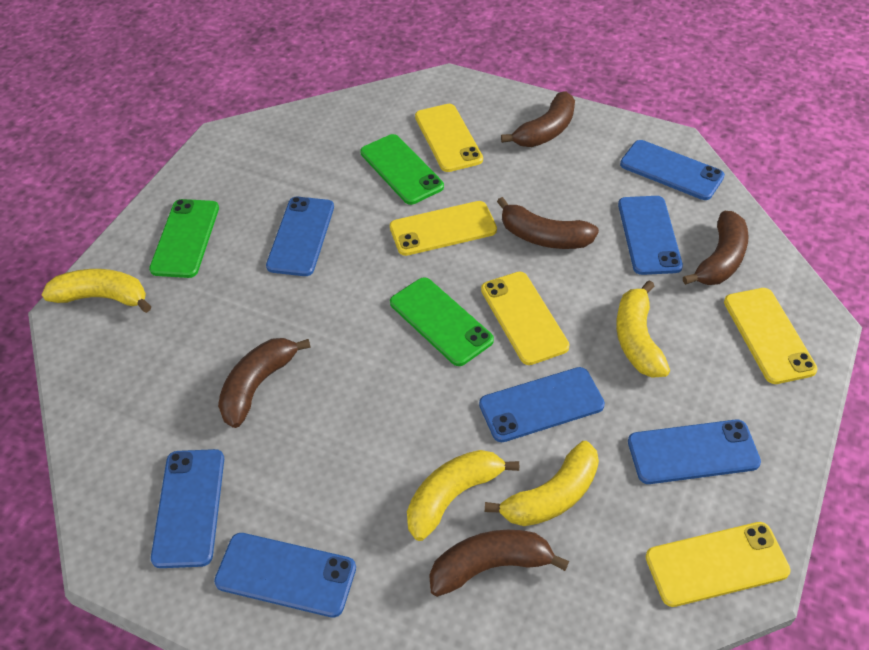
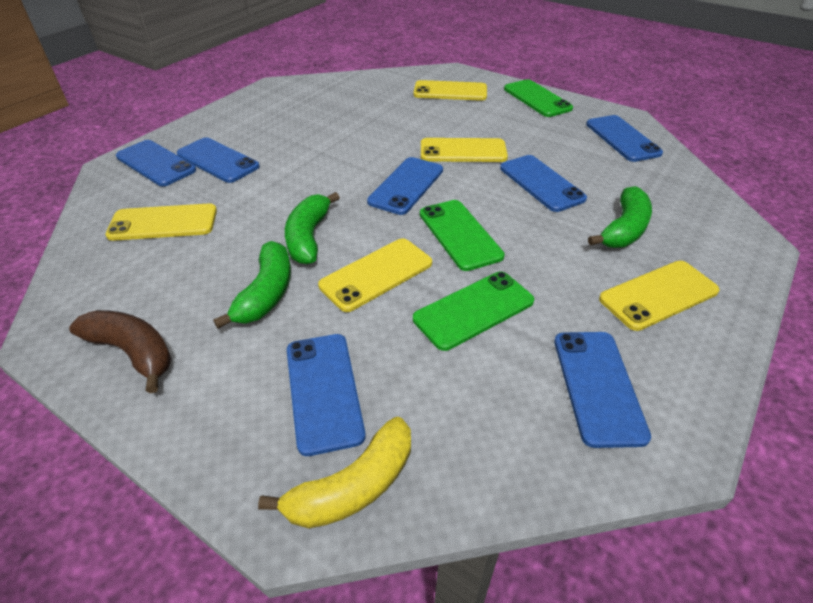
brown banana: 5 -> 1
green banana: 0 -> 3
yellow banana: 4 -> 1

